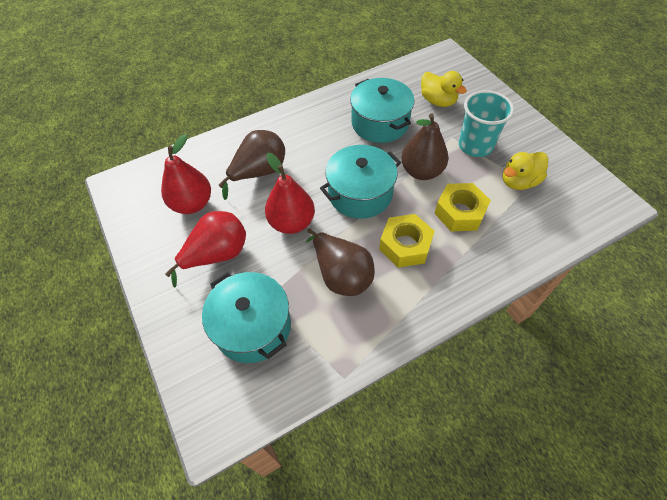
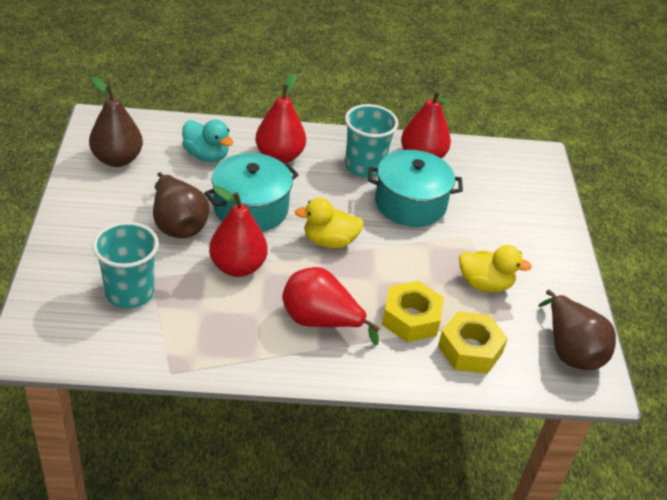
red pear: 3 -> 4
turquoise cup: 1 -> 2
turquoise duck: 0 -> 1
turquoise pot: 3 -> 2

